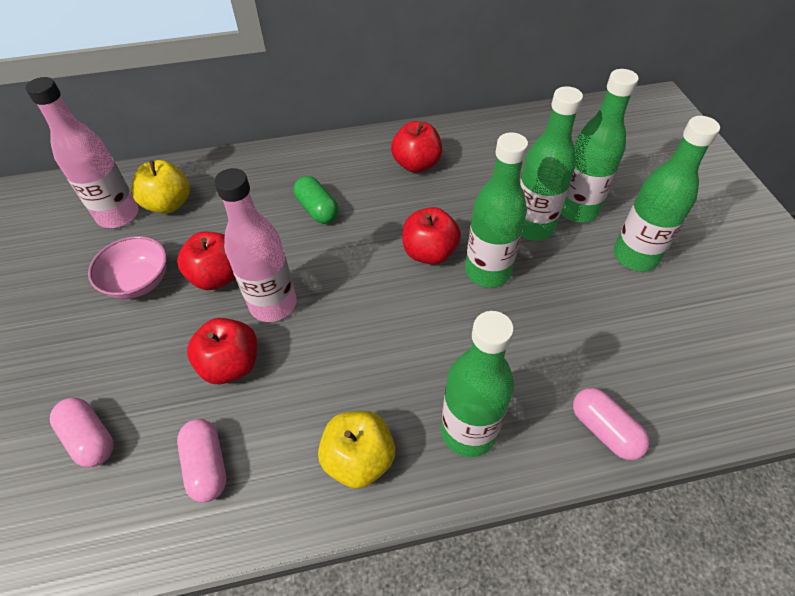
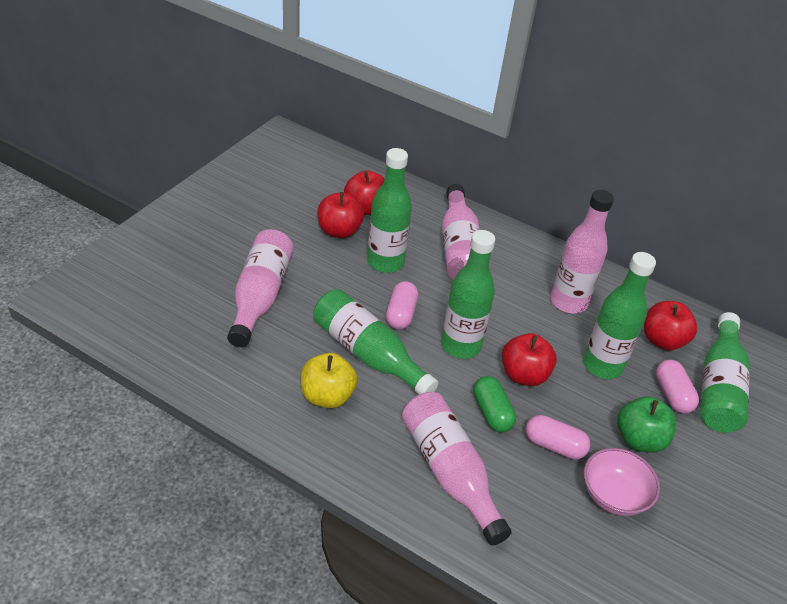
green apple: 0 -> 1
pink bottle: 2 -> 4
yellow apple: 2 -> 1

